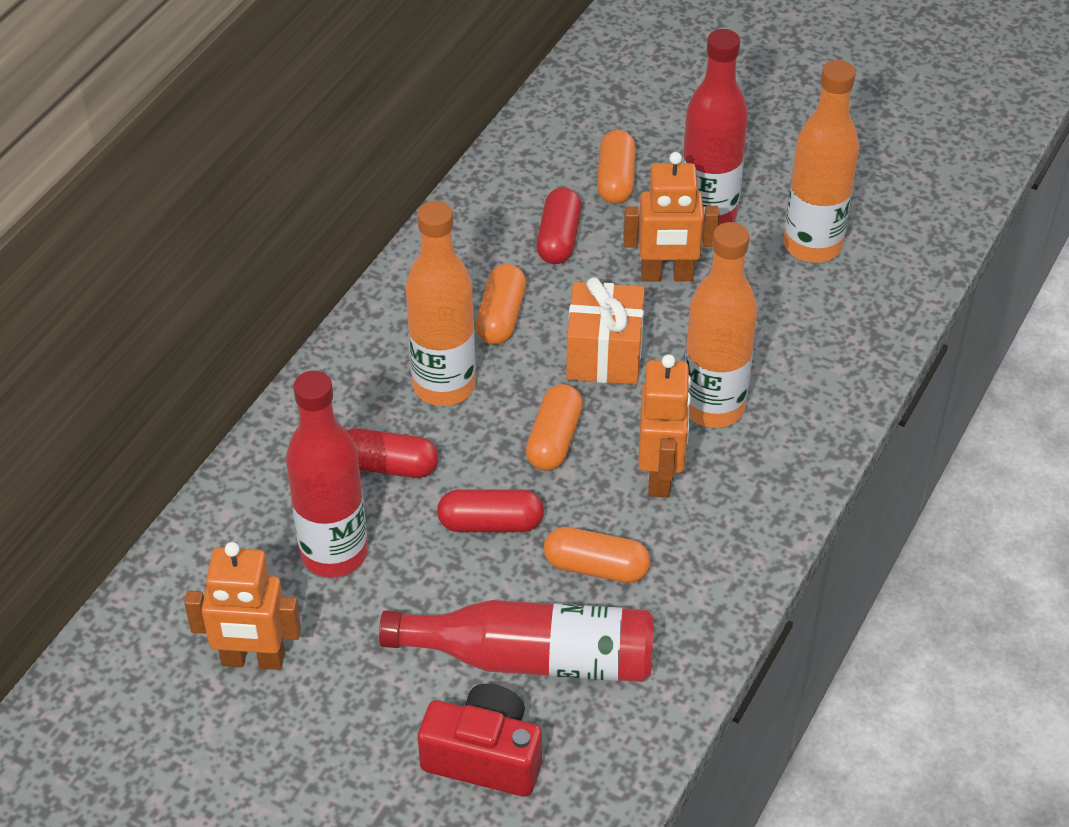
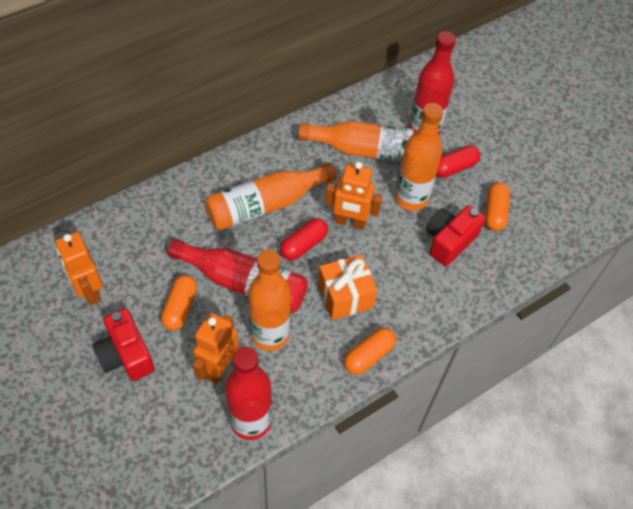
orange bottle: 3 -> 4
orange capsule: 4 -> 3
red camera: 1 -> 2
red capsule: 3 -> 2

